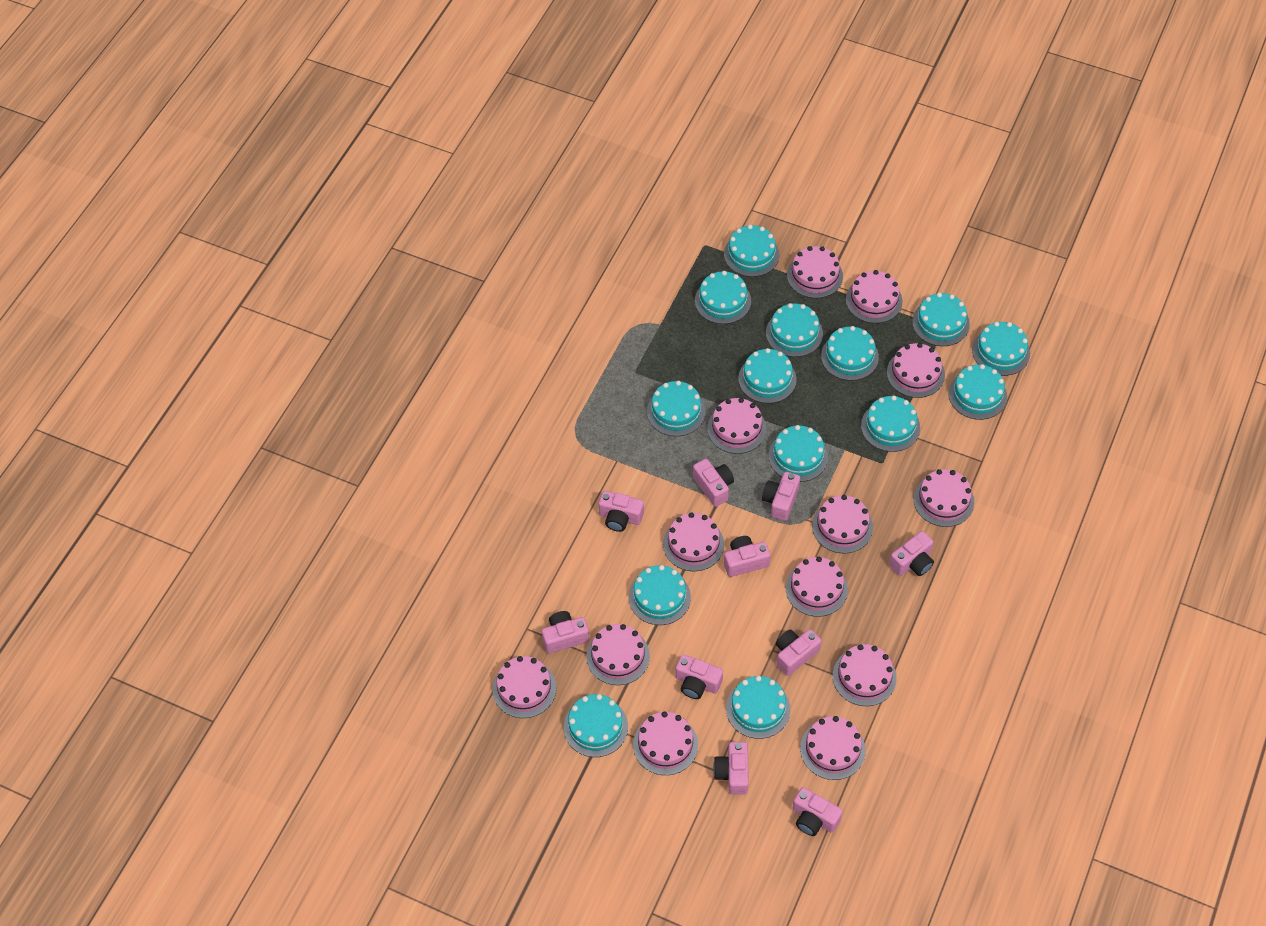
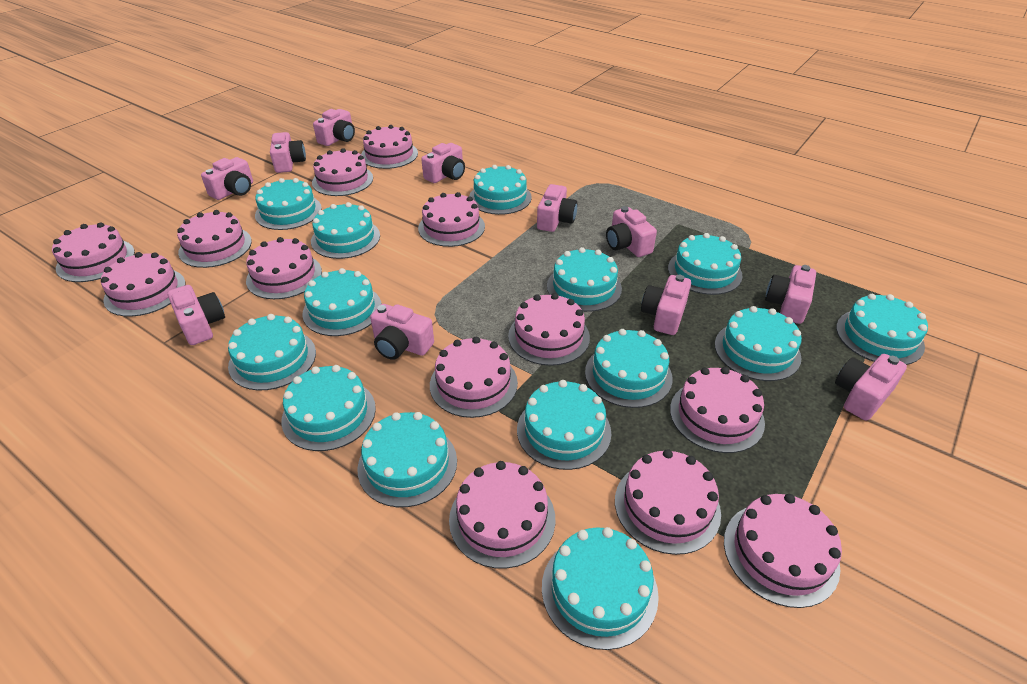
pink camera: 10 -> 11

